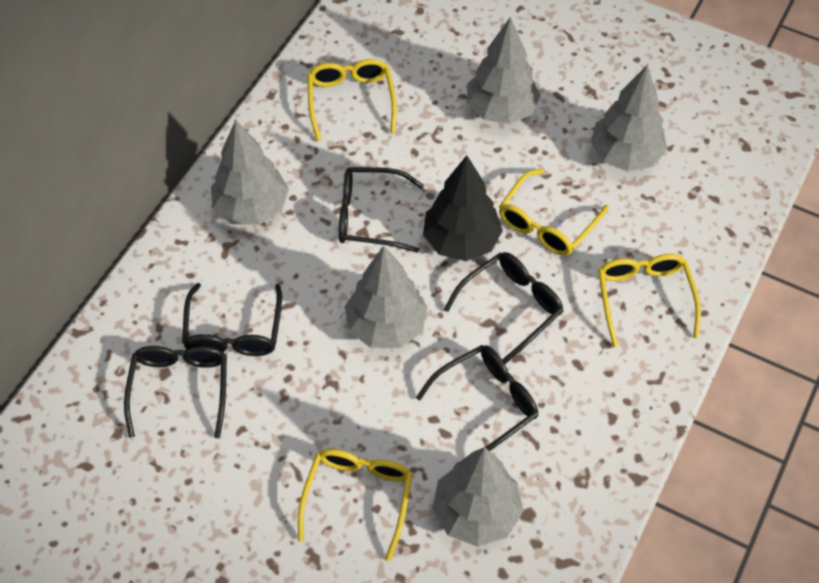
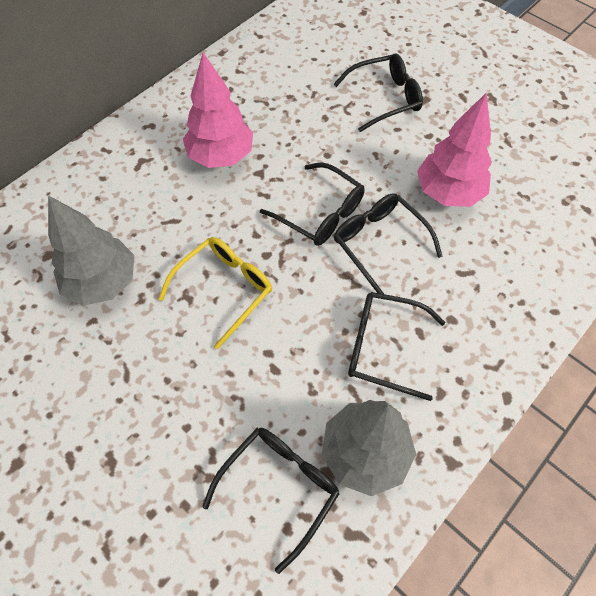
black tree: 1 -> 0
grey tree: 5 -> 2
pink tree: 0 -> 2
yellow glasses: 4 -> 1

